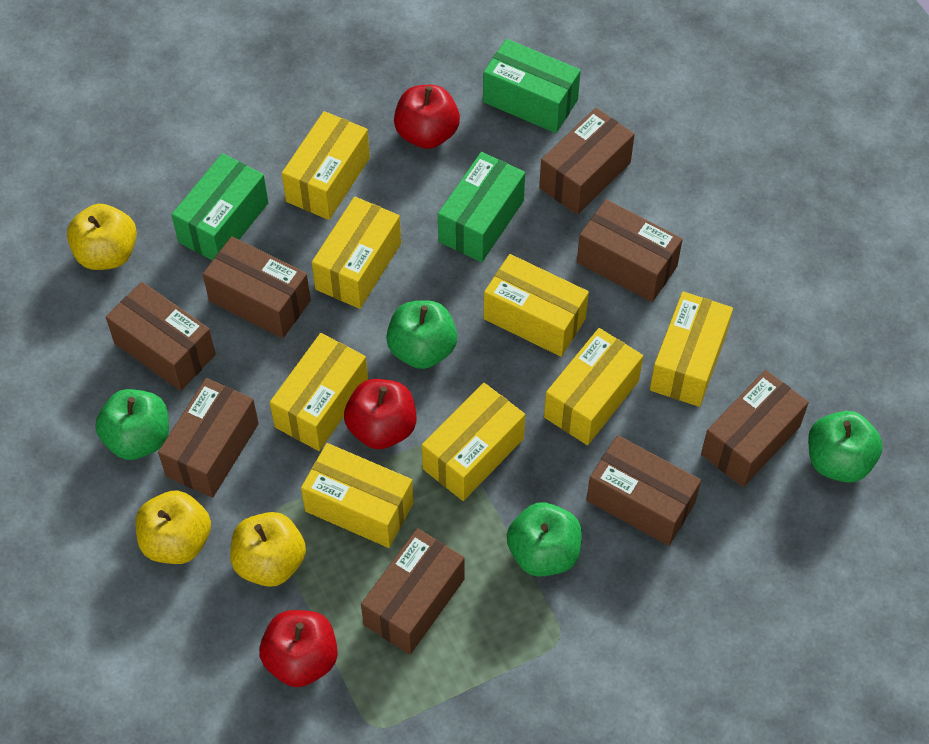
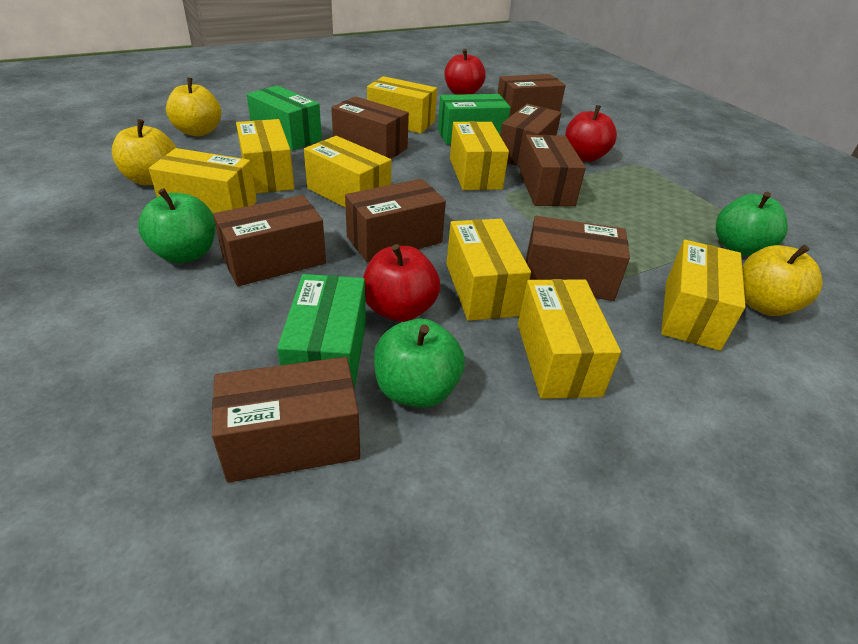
green apple: 4 -> 3

